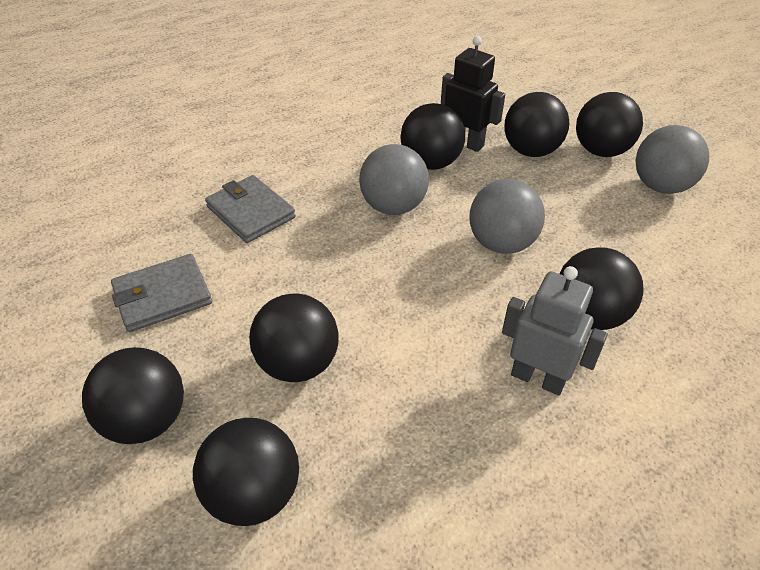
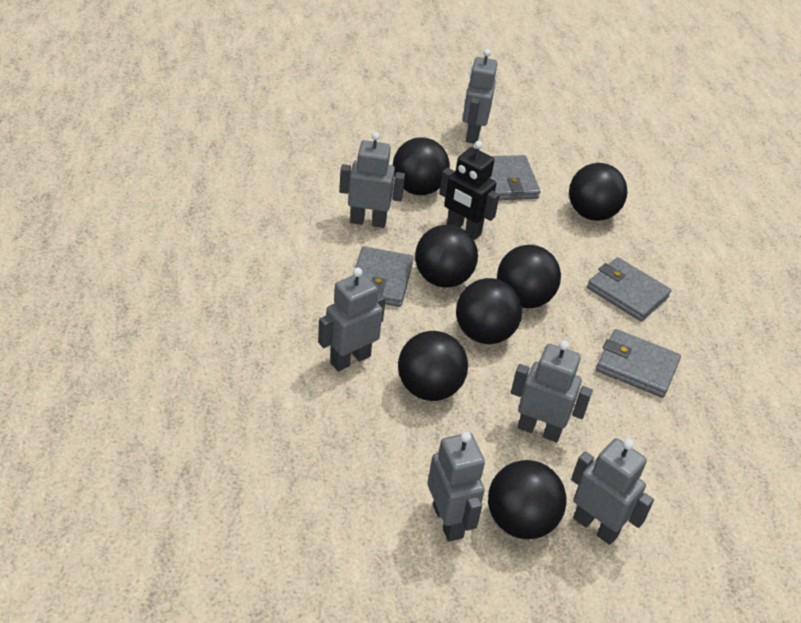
grey ball: 3 -> 0
grey robot: 1 -> 6
grey wallet: 2 -> 4

